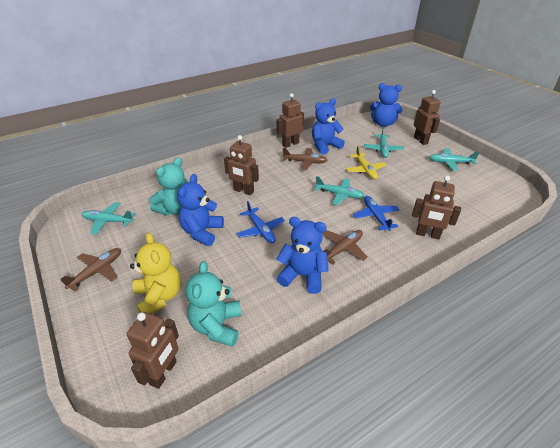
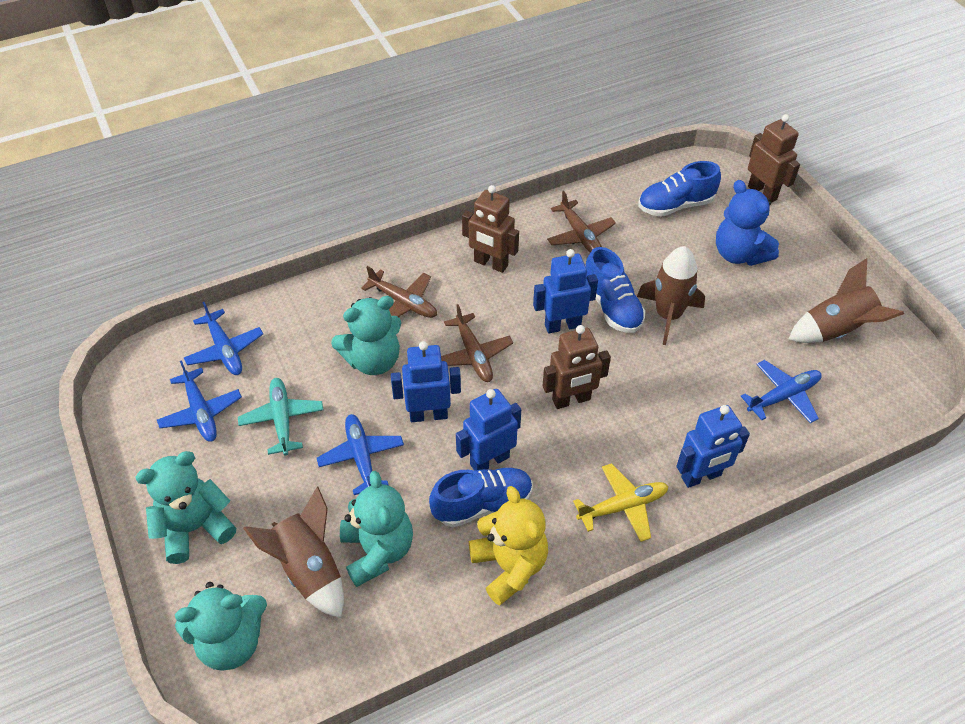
blue plane: 2 -> 4
blue robot: 0 -> 4
blue shoe: 0 -> 3
blue teddy bear: 4 -> 1
brown robot: 5 -> 3
brown rocket: 0 -> 3
turquoise plane: 4 -> 1
turquoise teddy bear: 2 -> 4

